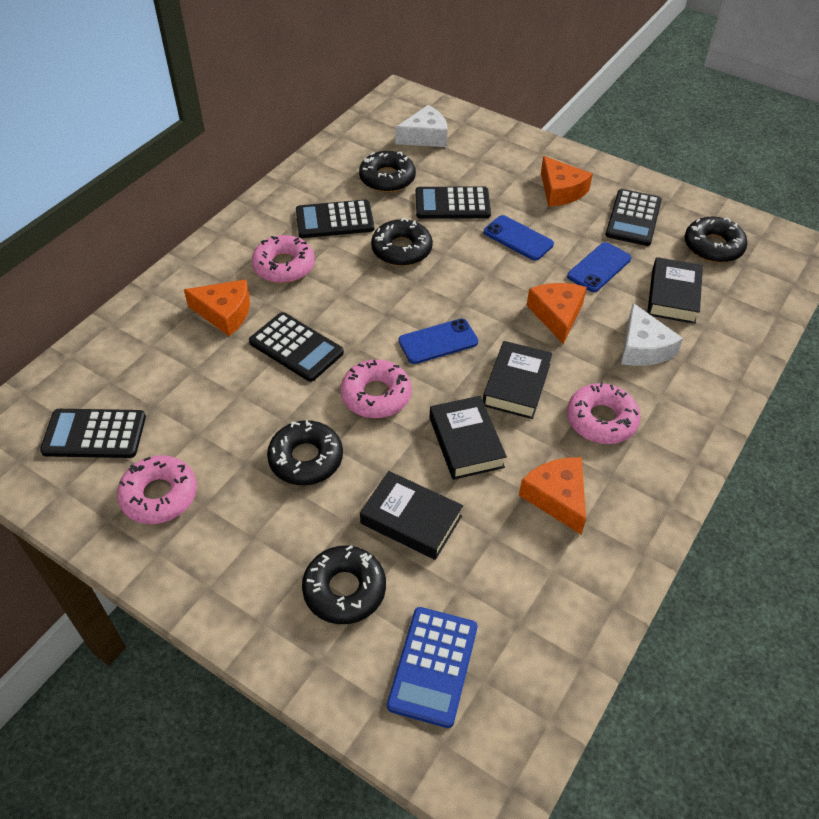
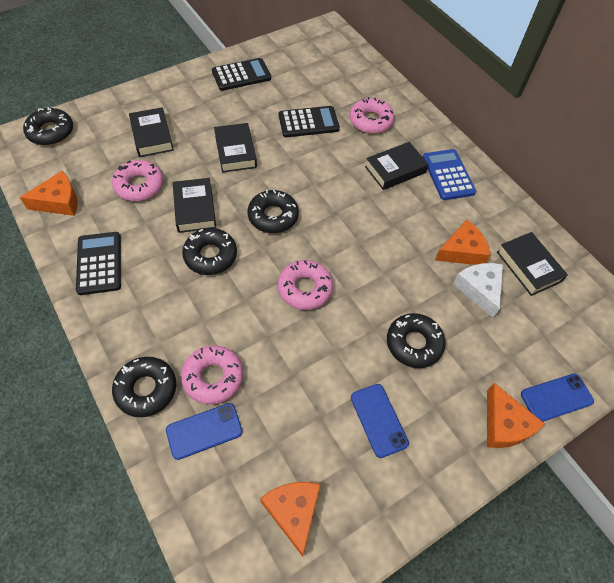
black book: 4 -> 5
black calculator: 5 -> 3
white cheese: 2 -> 1

